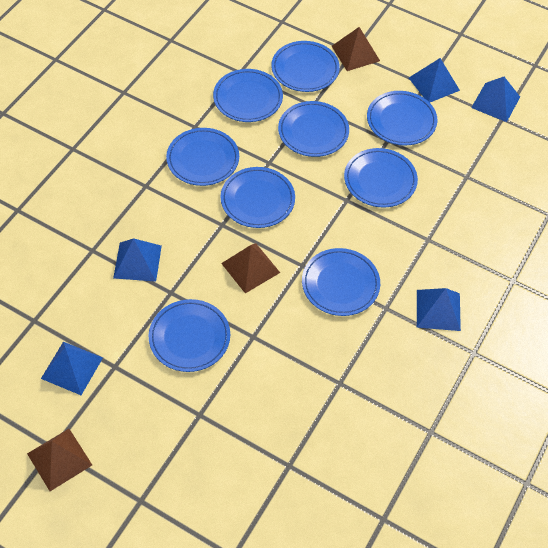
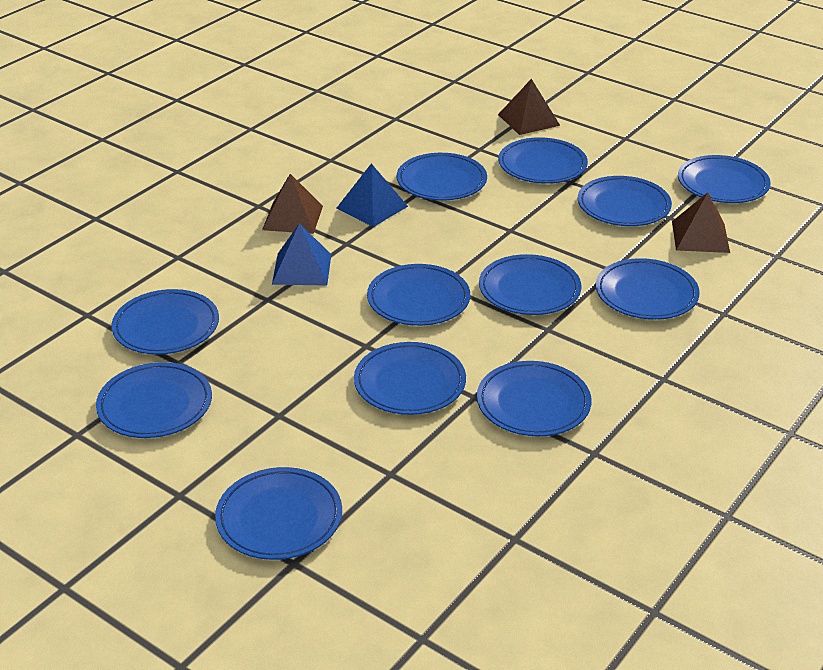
blue plate: 9 -> 12
blue pyramid: 5 -> 2

